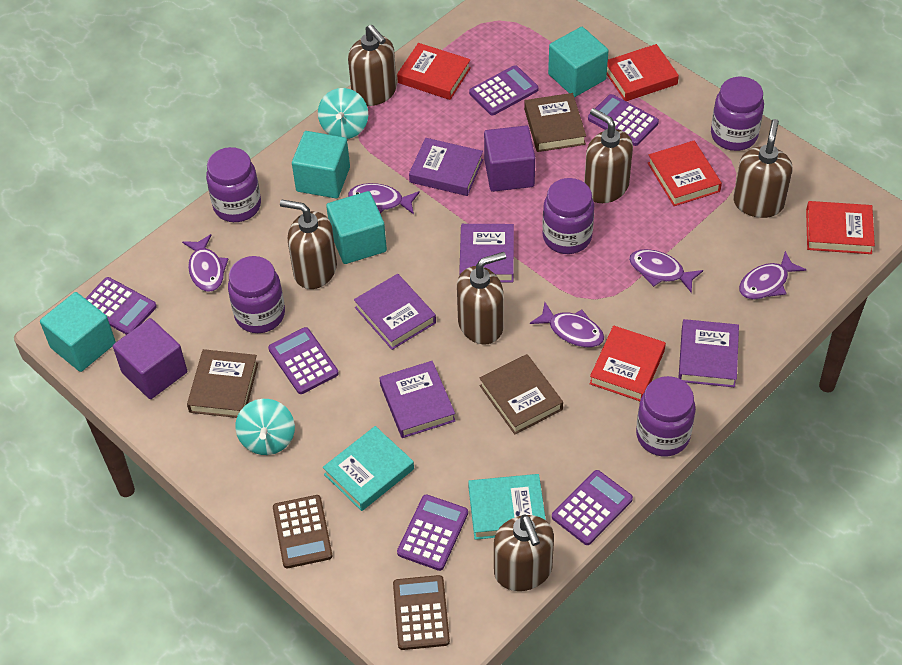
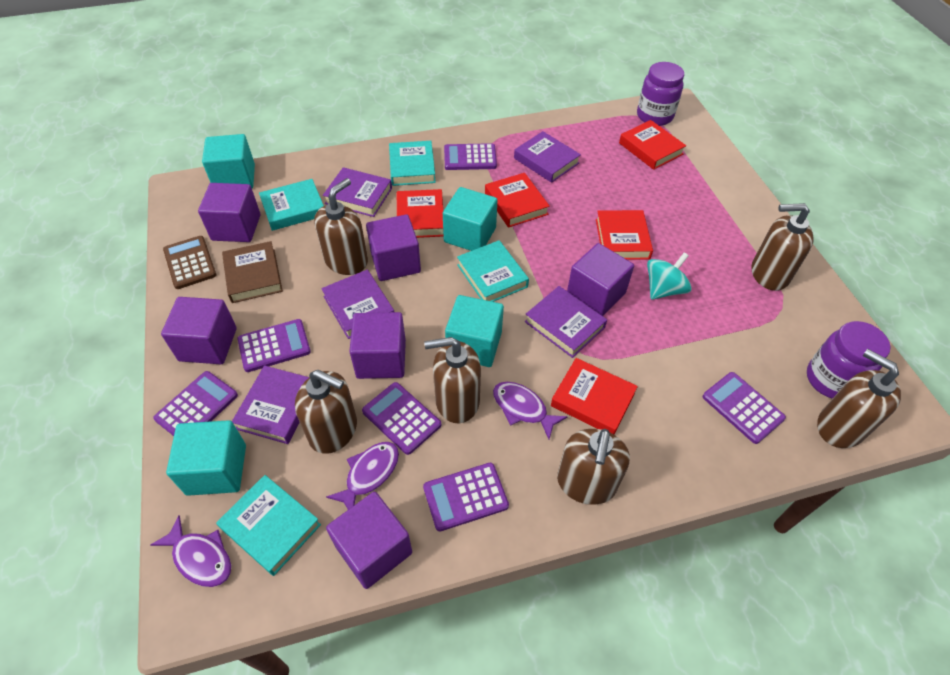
brown book: 3 -> 1
brown calculator: 2 -> 1
purple cube: 2 -> 6
purple fish: 5 -> 3
purple jar: 5 -> 2
turquoise book: 2 -> 4
turquoise spinning top: 2 -> 1

